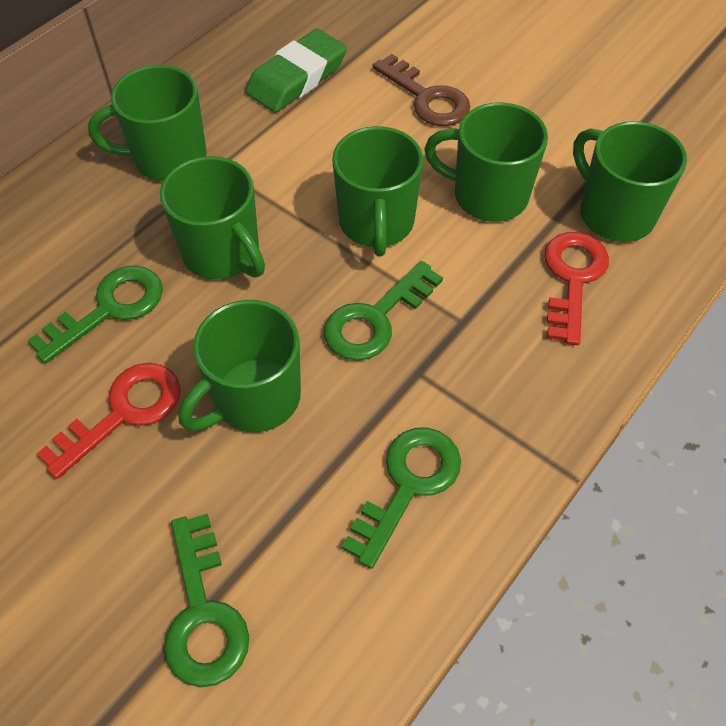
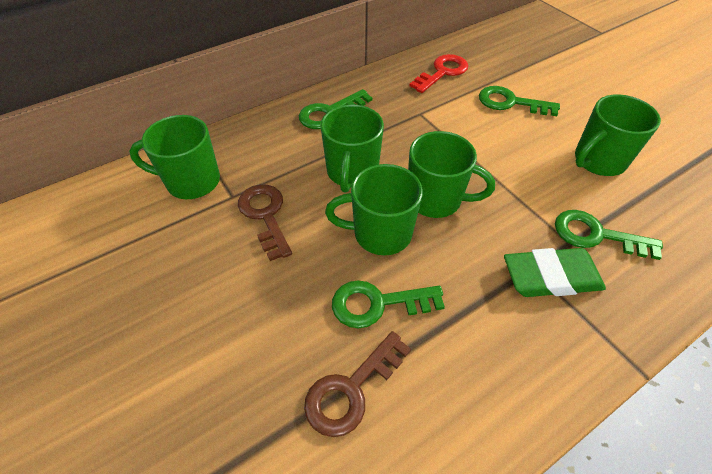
brown key: 1 -> 2
green mug: 6 -> 5
red key: 2 -> 1

